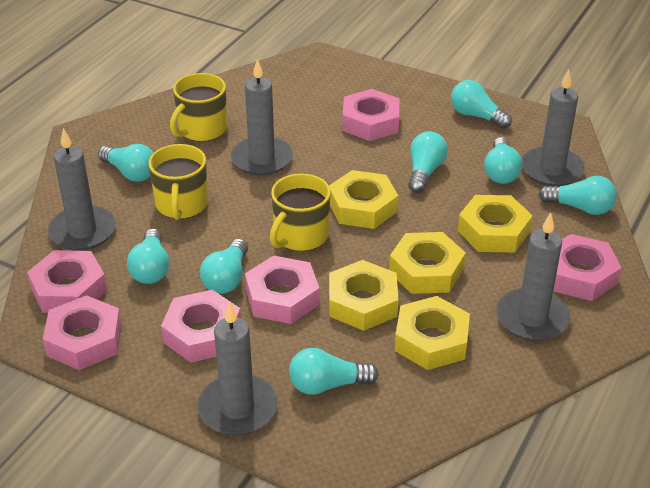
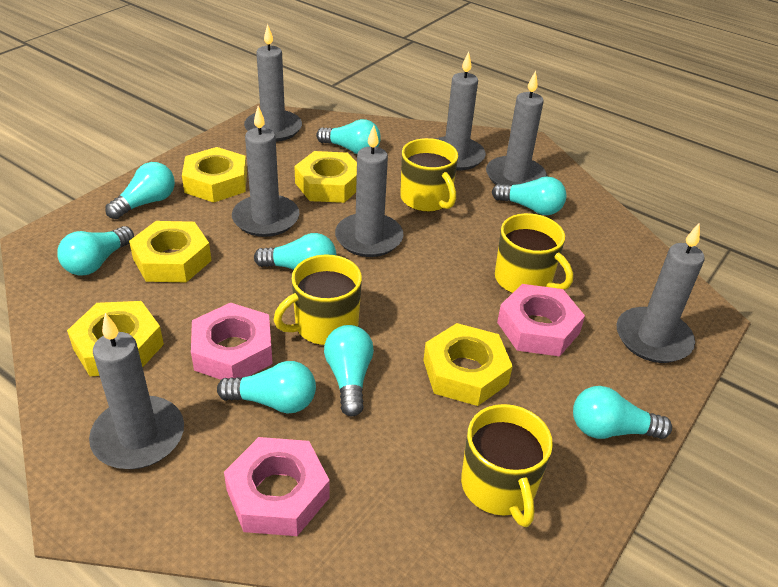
grey candle: 5 -> 7
pink nut: 6 -> 3
yellow mug: 3 -> 4

